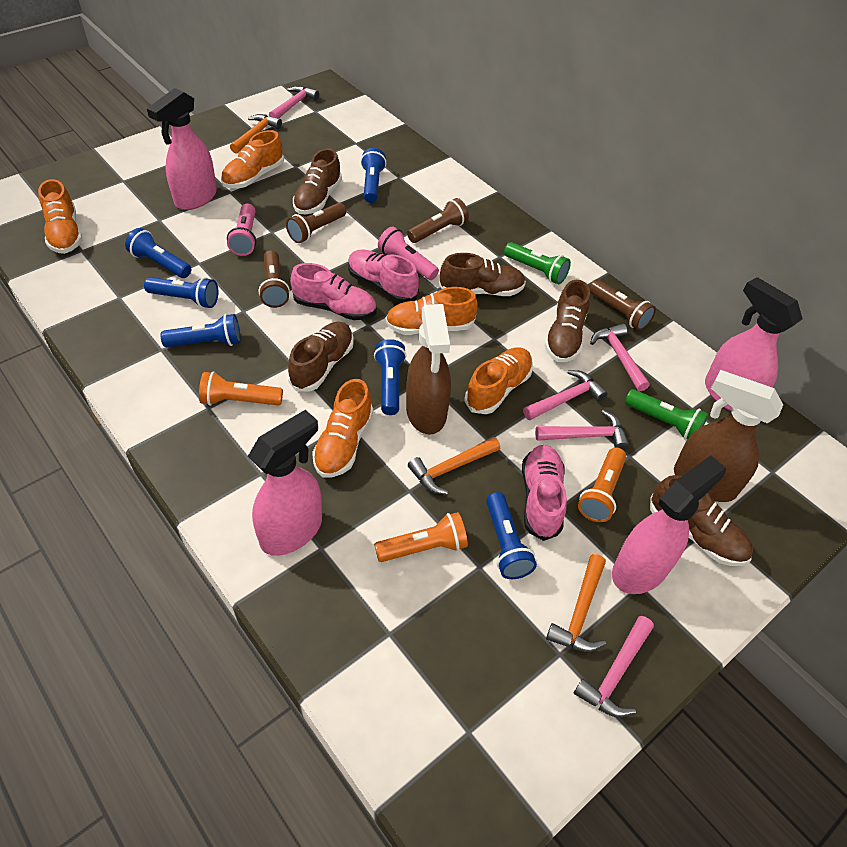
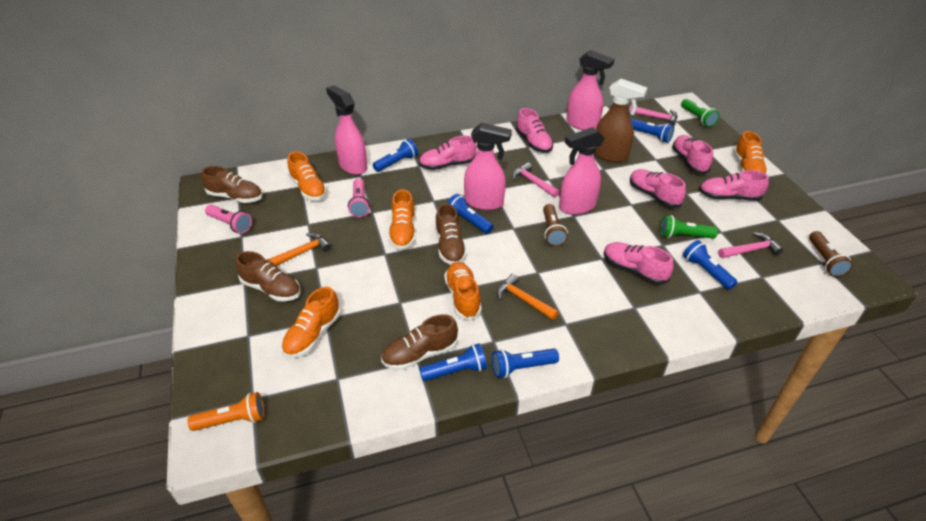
brown flashlight: 4 -> 2
brown shoe: 5 -> 4
brown spray bottle: 2 -> 1
orange flashlight: 3 -> 1
orange hammer: 3 -> 2
pink hammer: 5 -> 3
pink shoe: 3 -> 6

